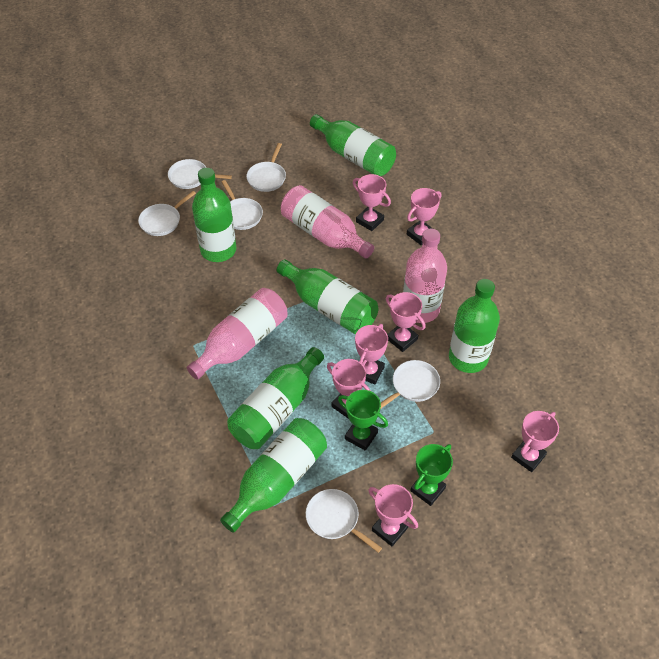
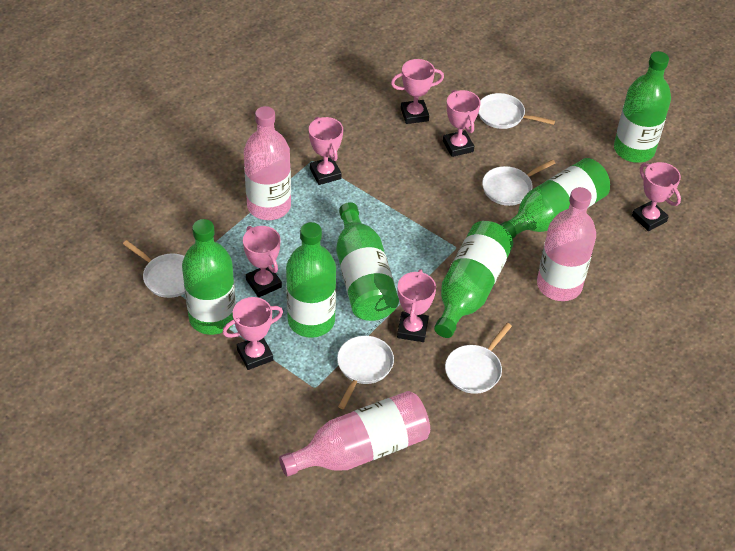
green trophy: 2 -> 0
white pan: 6 -> 5

